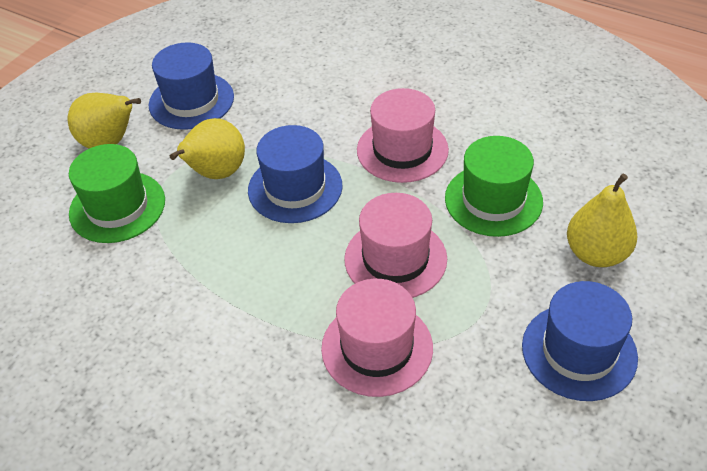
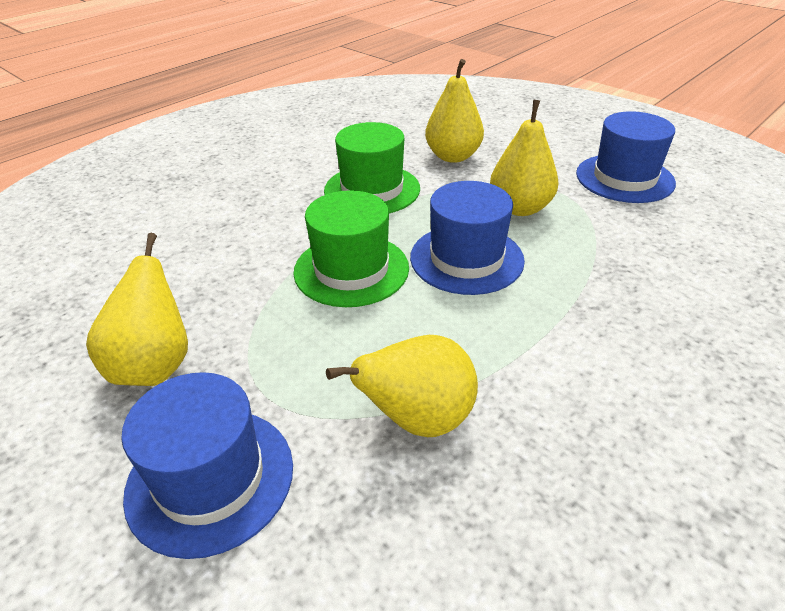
pink hat: 3 -> 0
yellow pear: 3 -> 4

